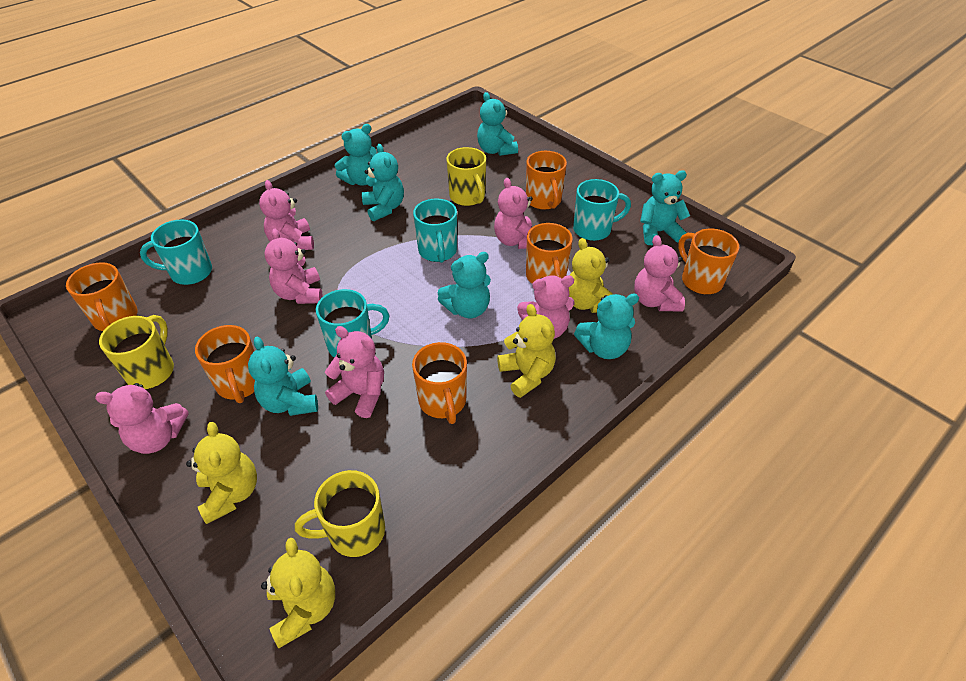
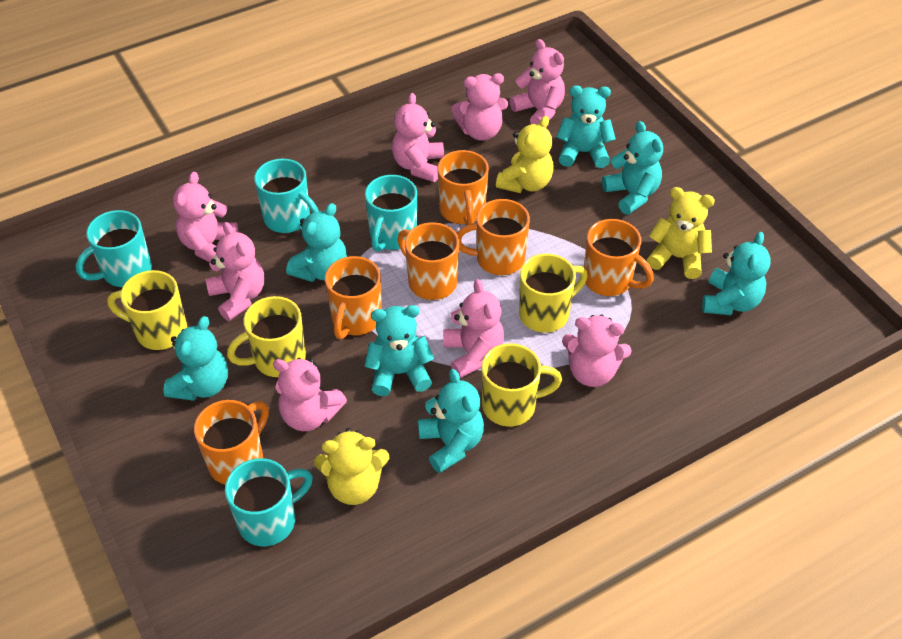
pink teddy bear: 7 -> 8
yellow mug: 3 -> 4
yellow teddy bear: 4 -> 3

